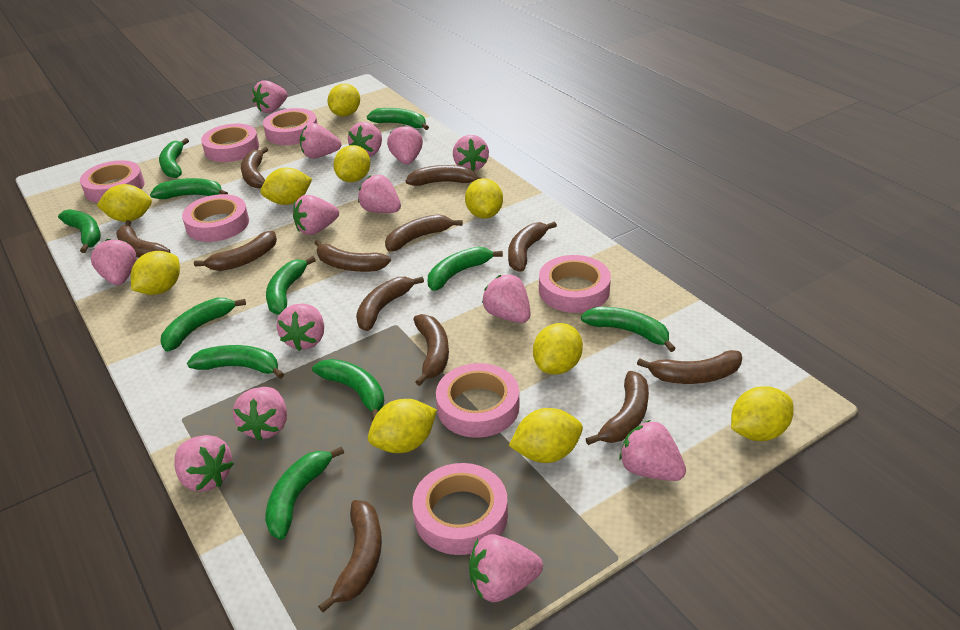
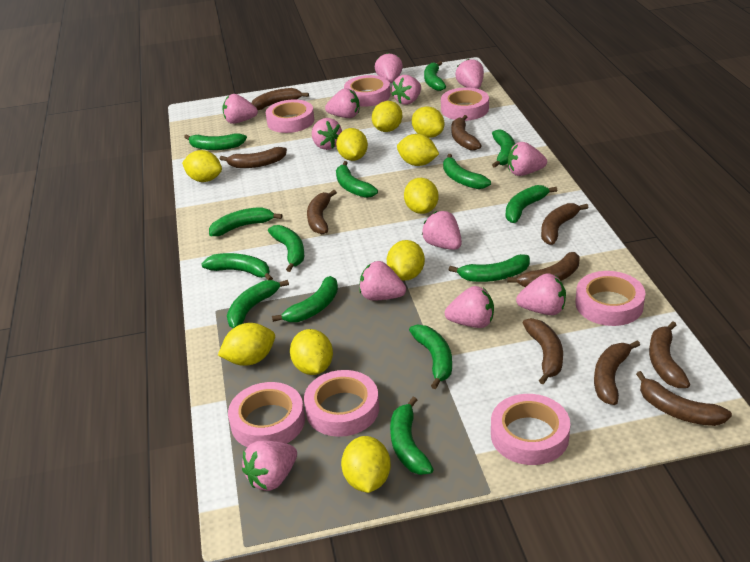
brown banana: 12 -> 10
green banana: 11 -> 14
pink strawberry: 14 -> 12

